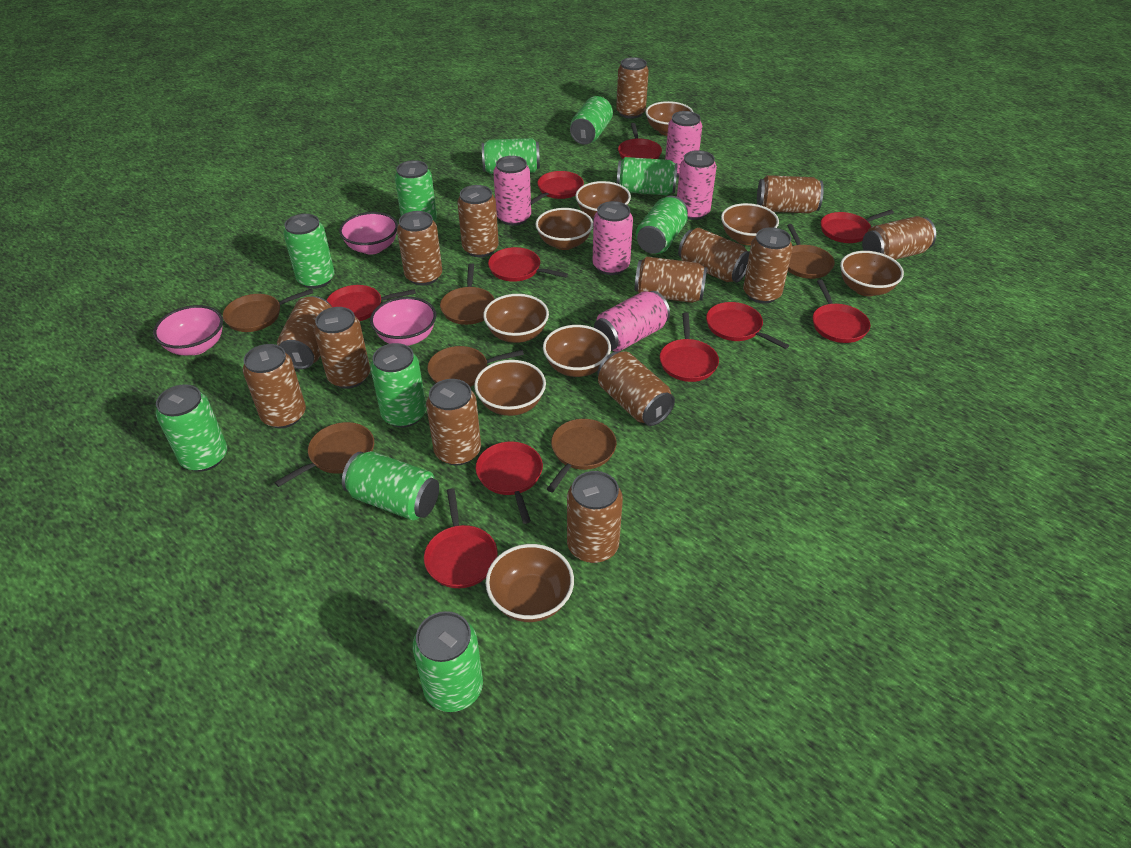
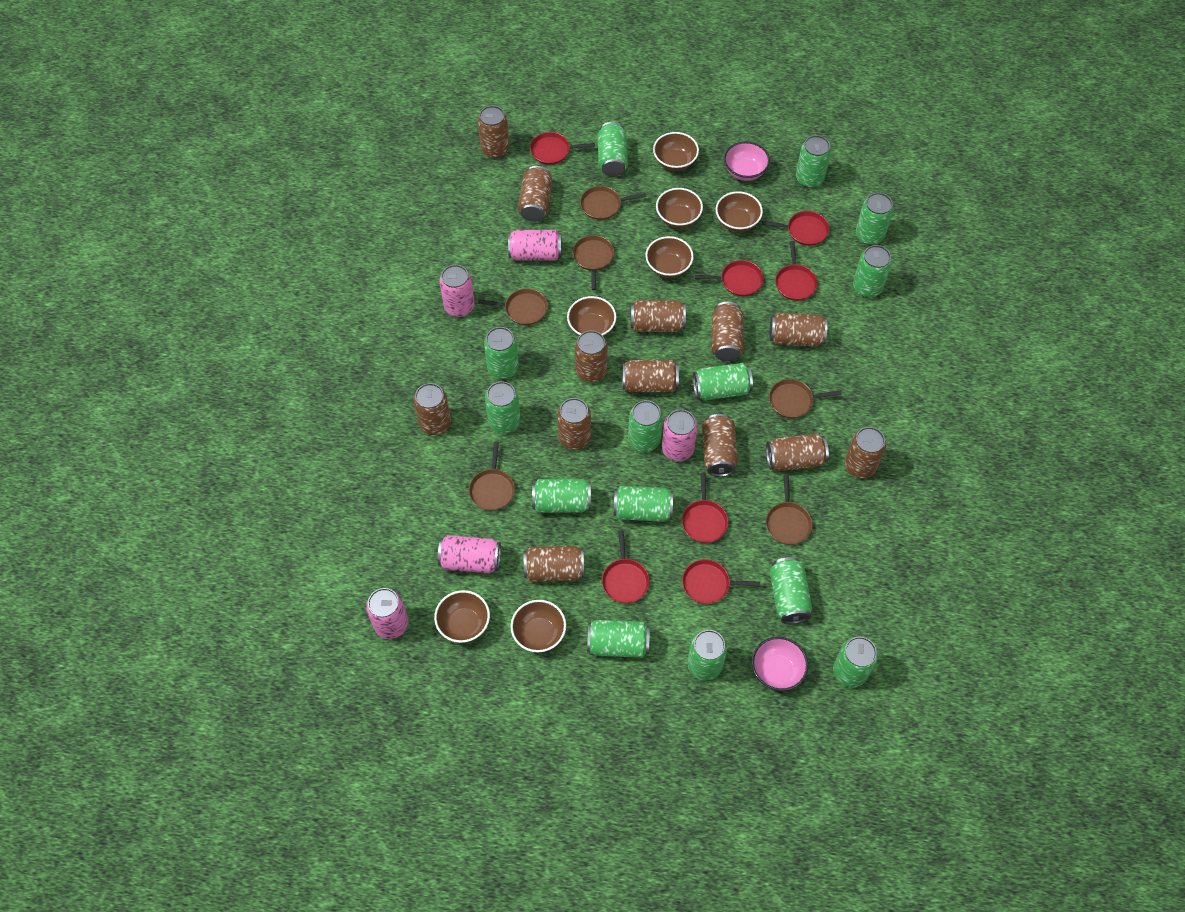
brown bowl: 9 -> 7
brown can: 14 -> 13
green can: 10 -> 14
pink bowl: 3 -> 2
red pan: 10 -> 7

